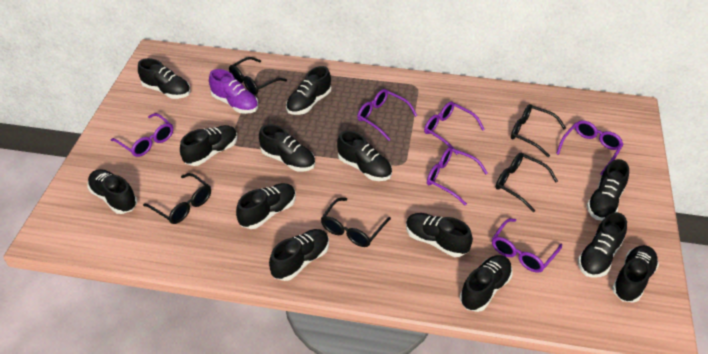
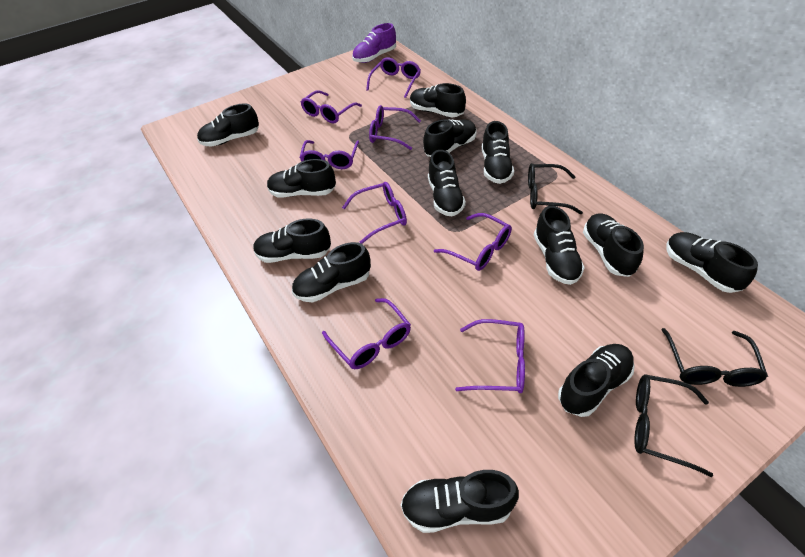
black glasses: 5 -> 3
purple glasses: 6 -> 8

